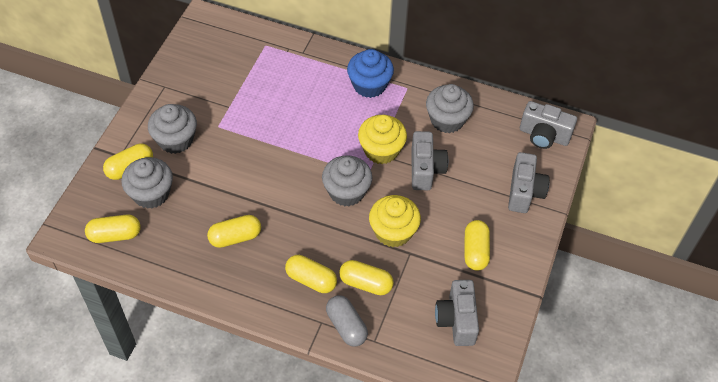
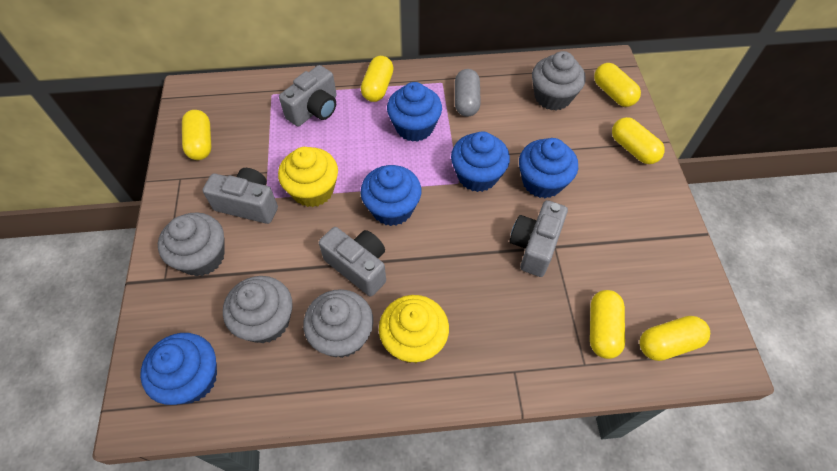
blue cupcake: 1 -> 5

